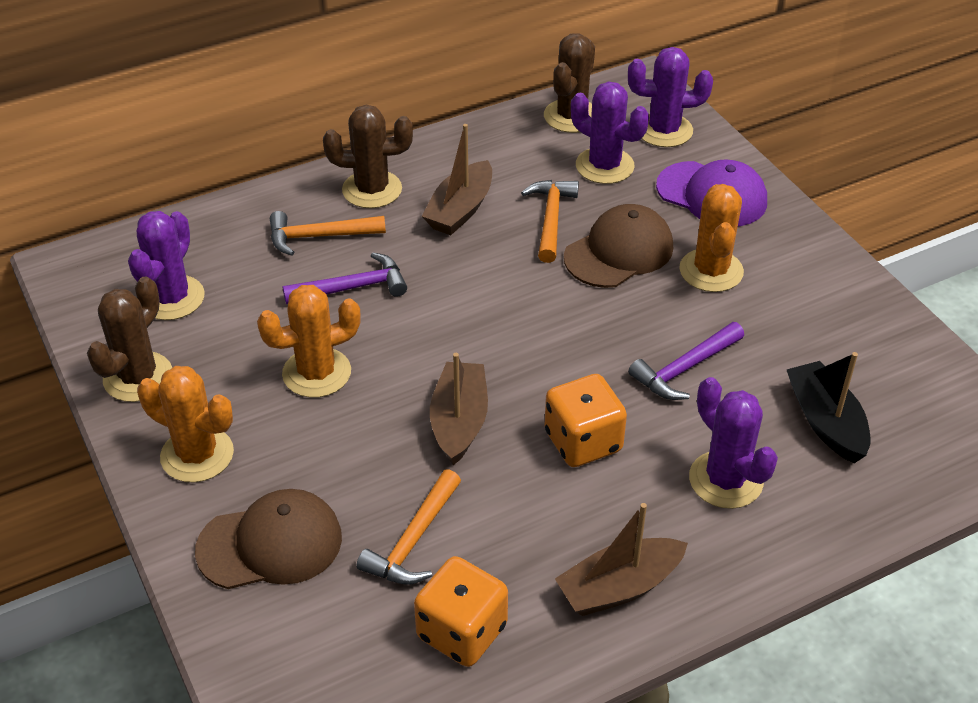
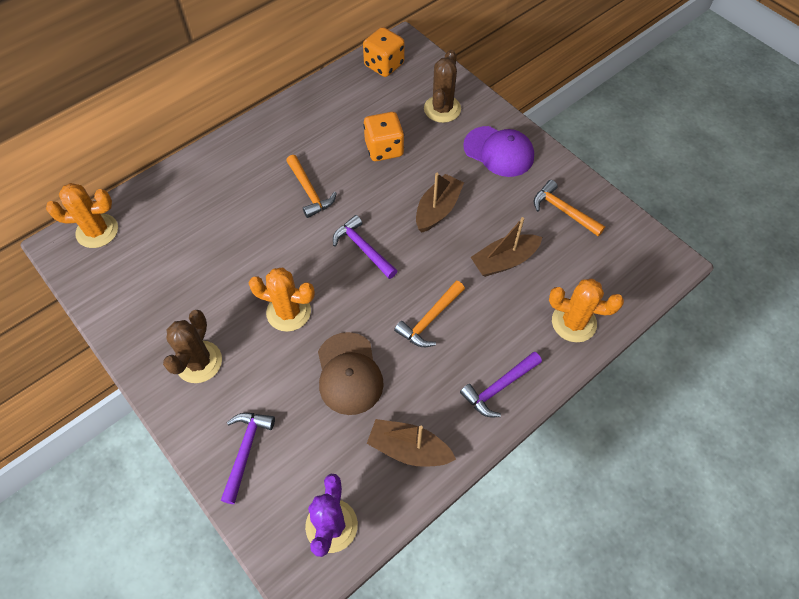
black boat: 1 -> 0
brown cactus: 3 -> 2
brown cap: 2 -> 1
purple cactus: 4 -> 1
purple hammer: 2 -> 3

